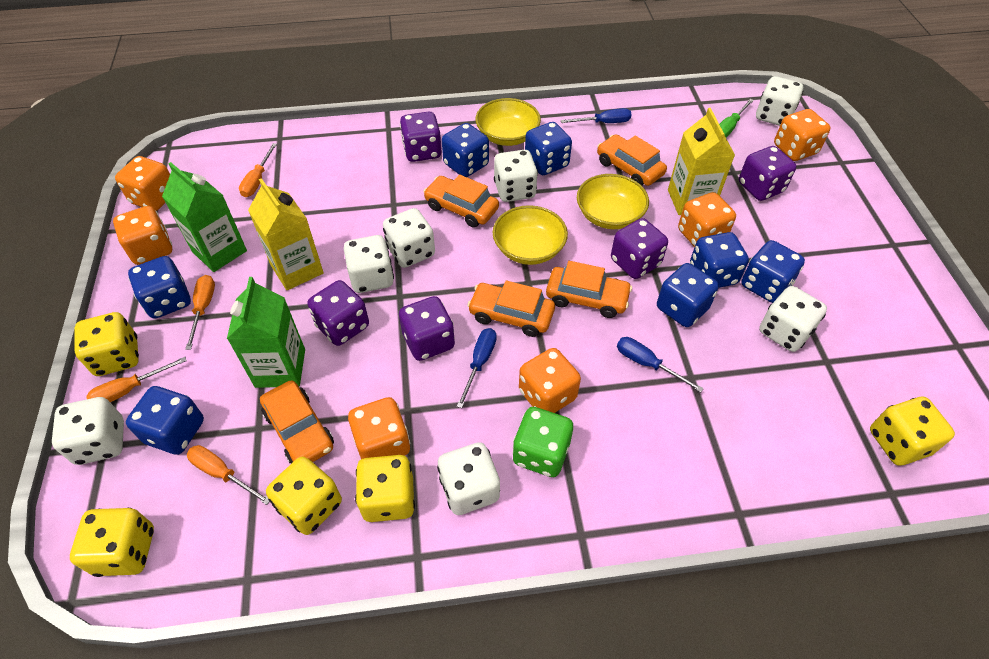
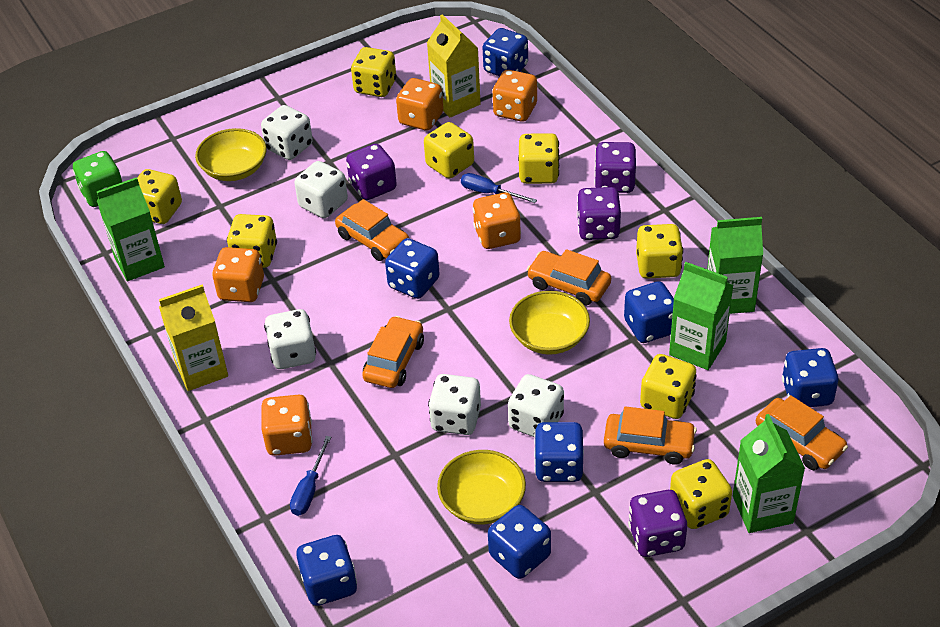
blue screwdriver: 3 -> 2
green carton: 2 -> 4
green screwdriver: 1 -> 0
orange dice: 6 -> 5
orange screwdriver: 4 -> 0
purple dice: 5 -> 4
white dice: 7 -> 5
yellow dice: 5 -> 8

